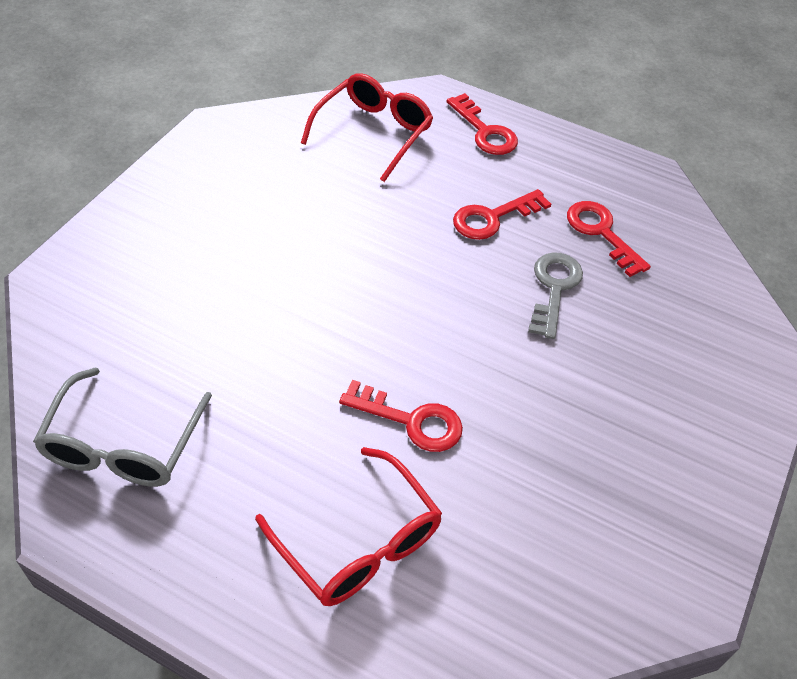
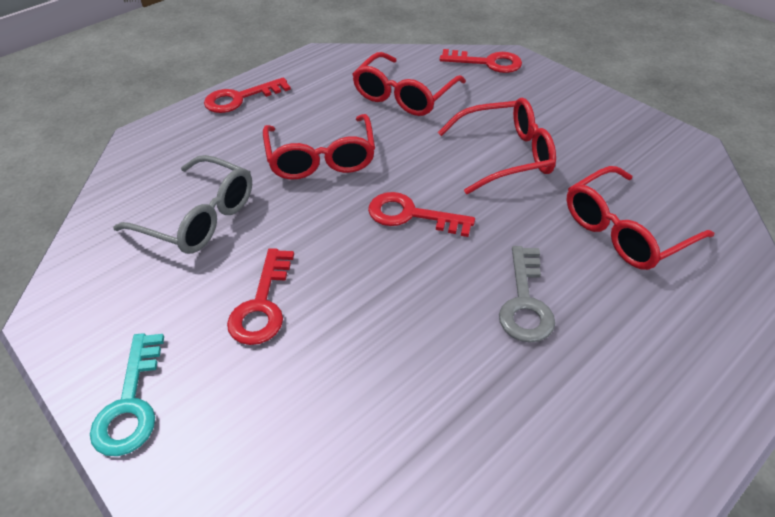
red glasses: 2 -> 4
turquoise key: 0 -> 1

